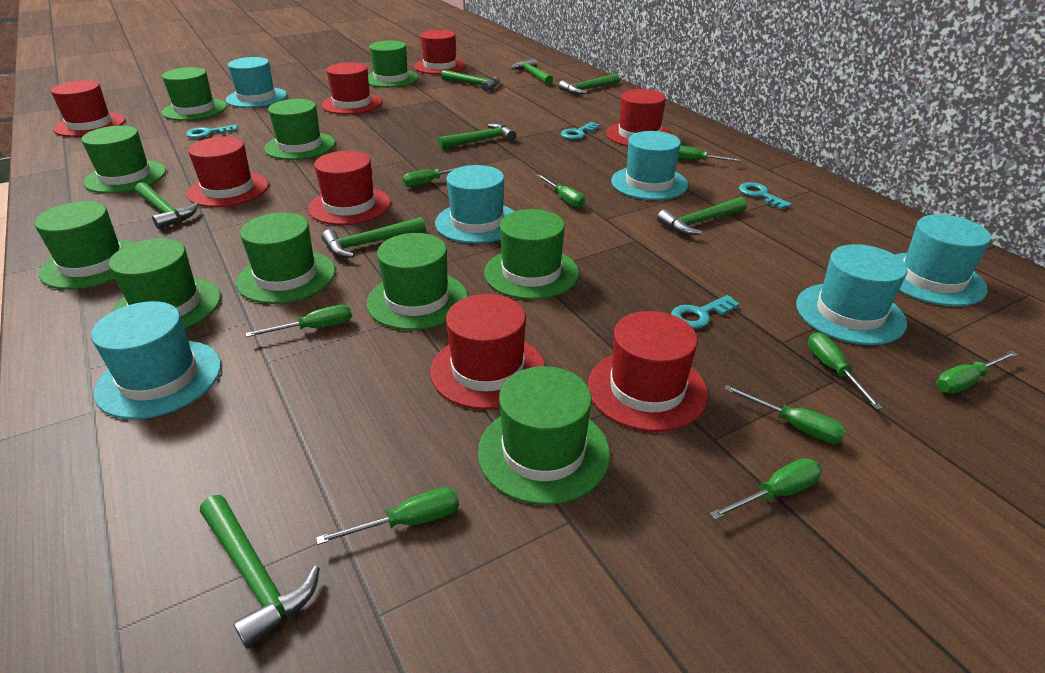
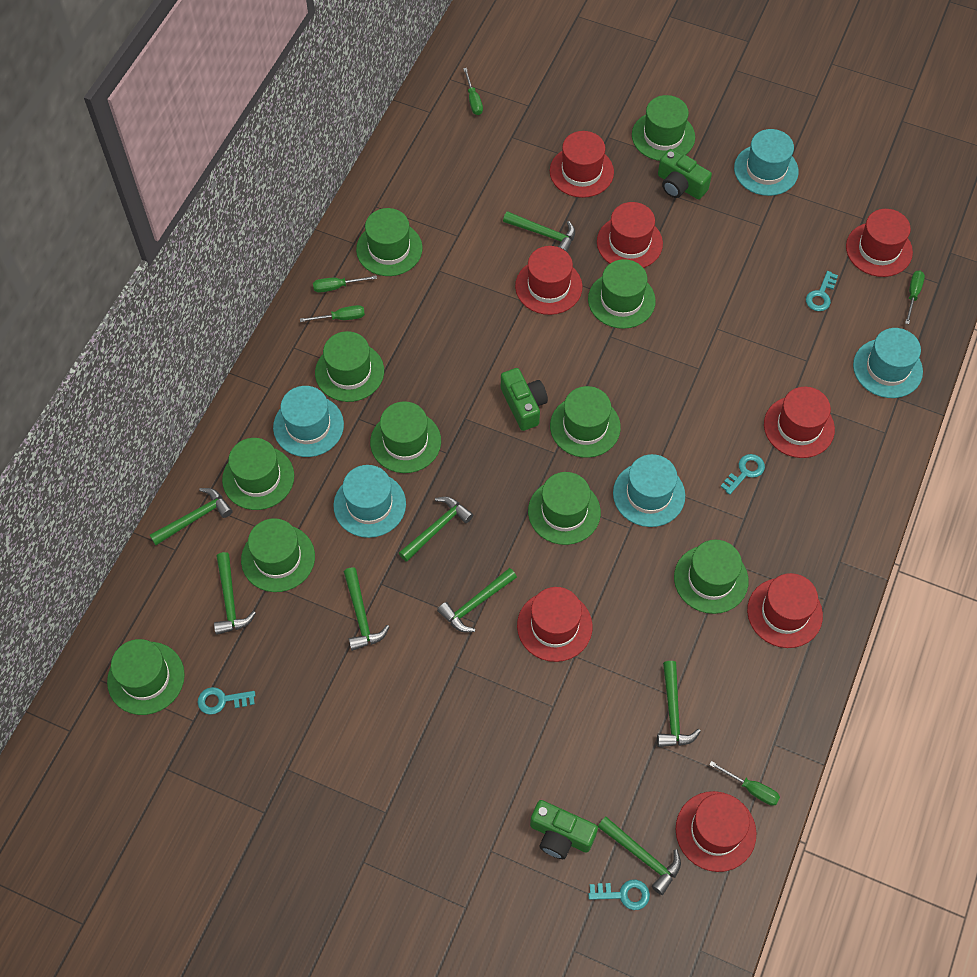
green camera: 0 -> 3
green hat: 10 -> 11
green screwdriver: 9 -> 5
turquoise hat: 6 -> 5

